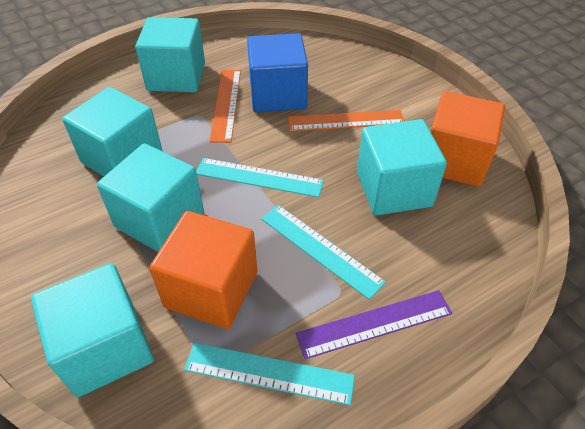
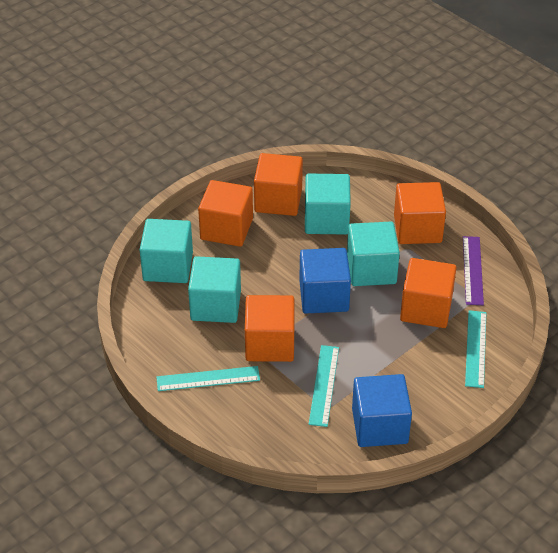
blue cube: 1 -> 2
orange cube: 2 -> 5
orange ruler: 2 -> 0
turquoise cube: 5 -> 4

